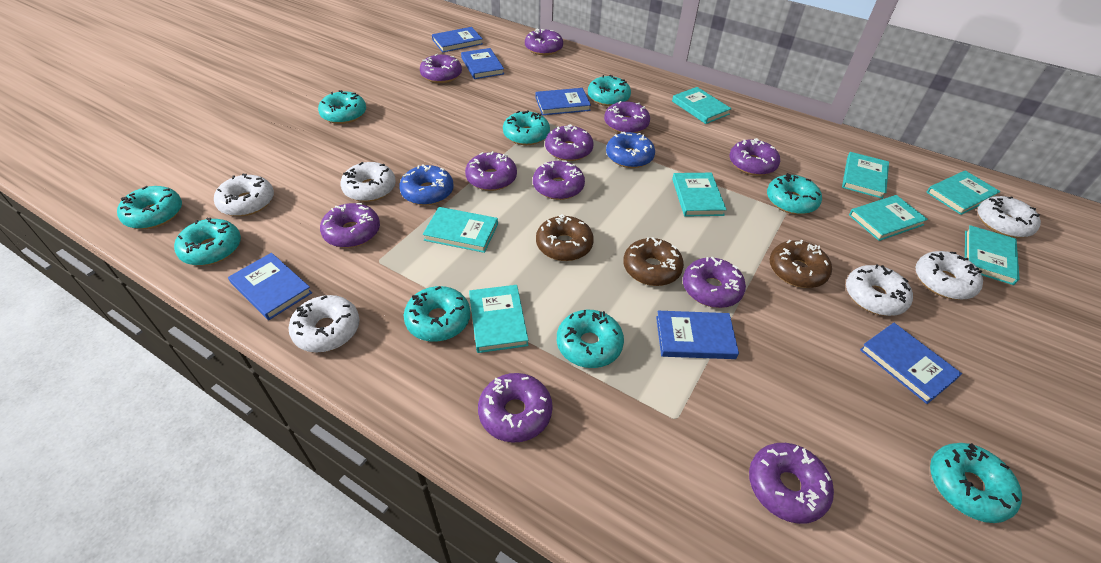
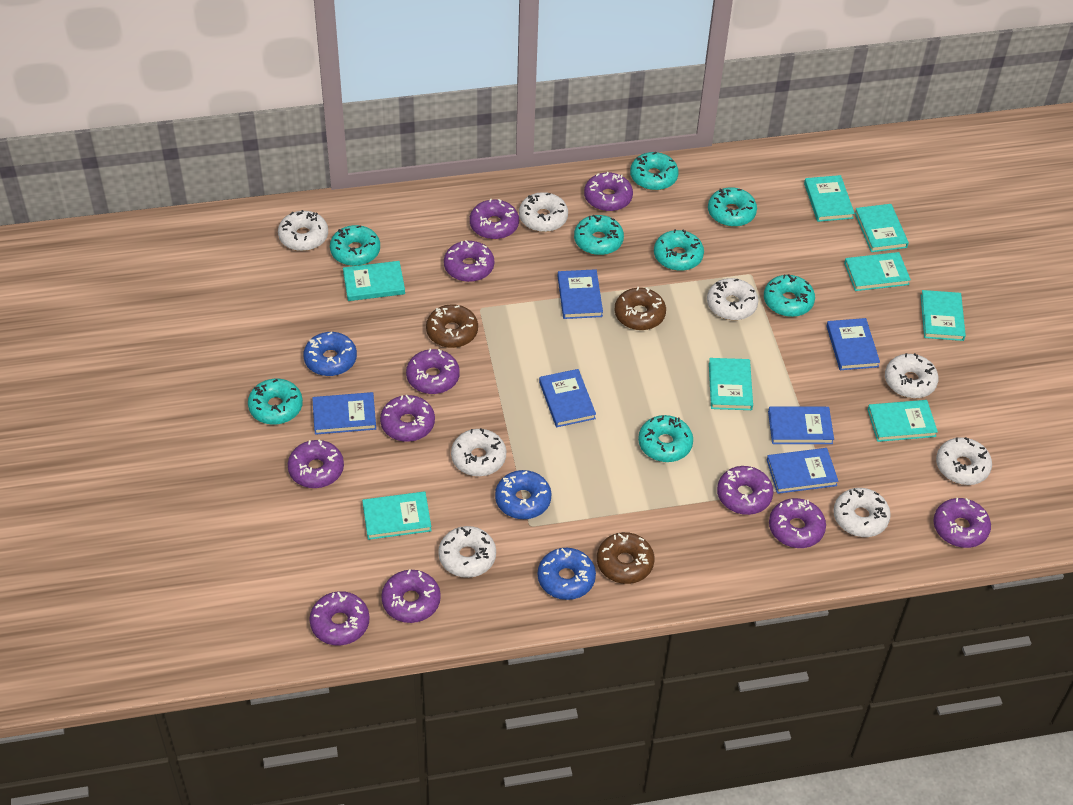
blue donut: 2 -> 3
turquoise donut: 9 -> 8
white donut: 6 -> 8

